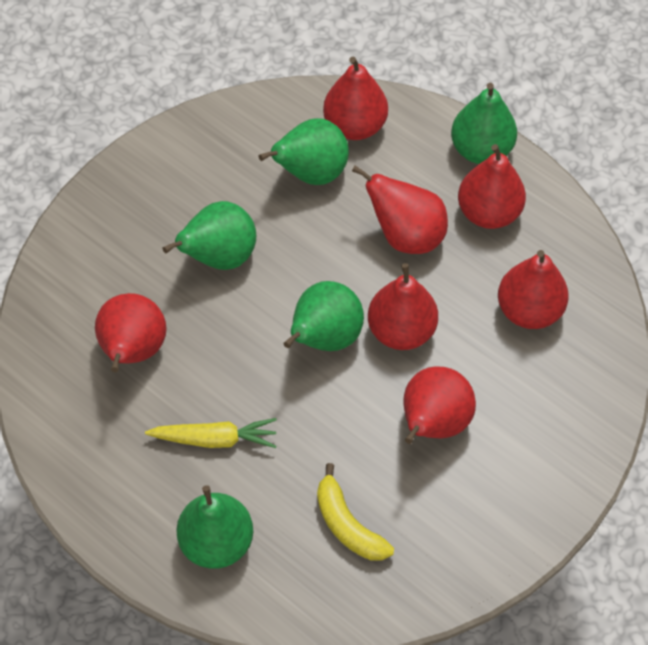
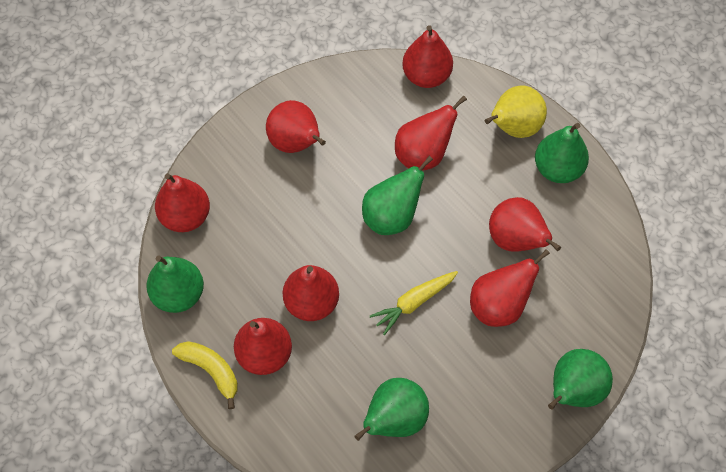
red pear: 7 -> 8
yellow pear: 0 -> 1

